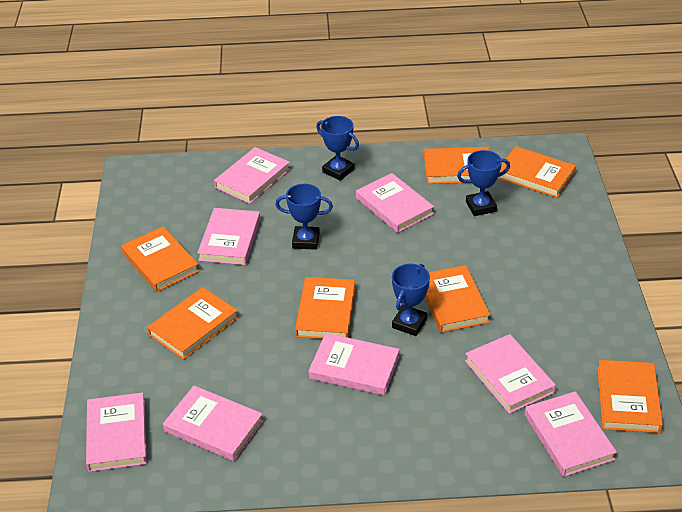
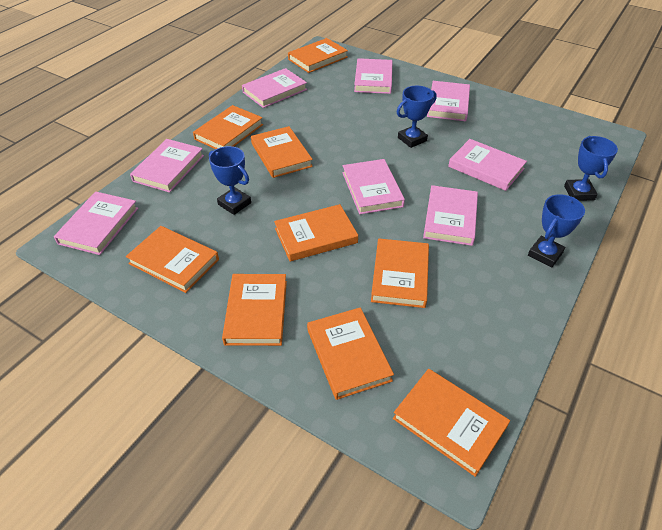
orange book: 7 -> 9

